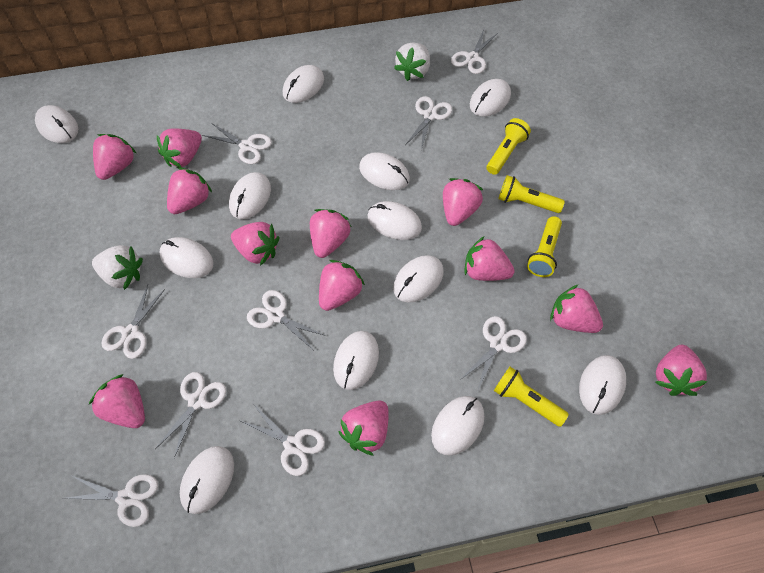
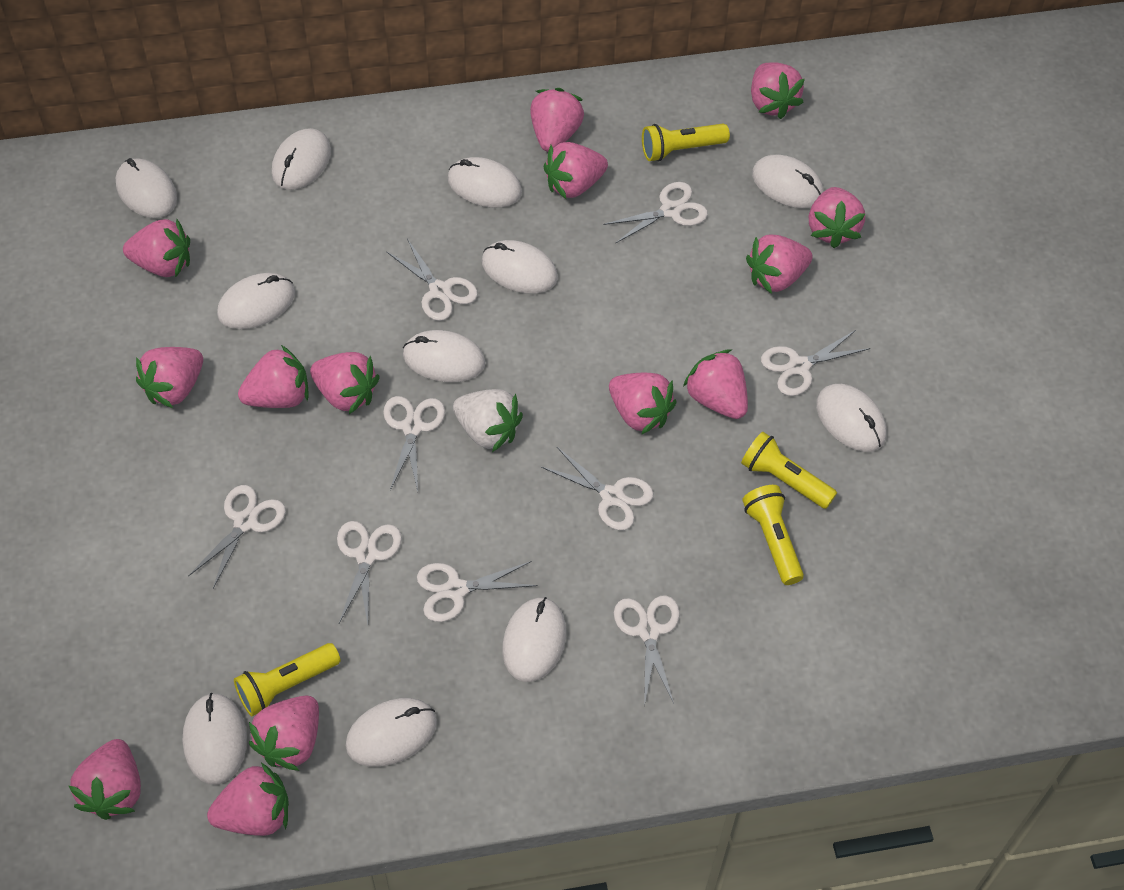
pink strawberry: 12 -> 14
white mouse: 12 -> 11
white strawberry: 2 -> 1

